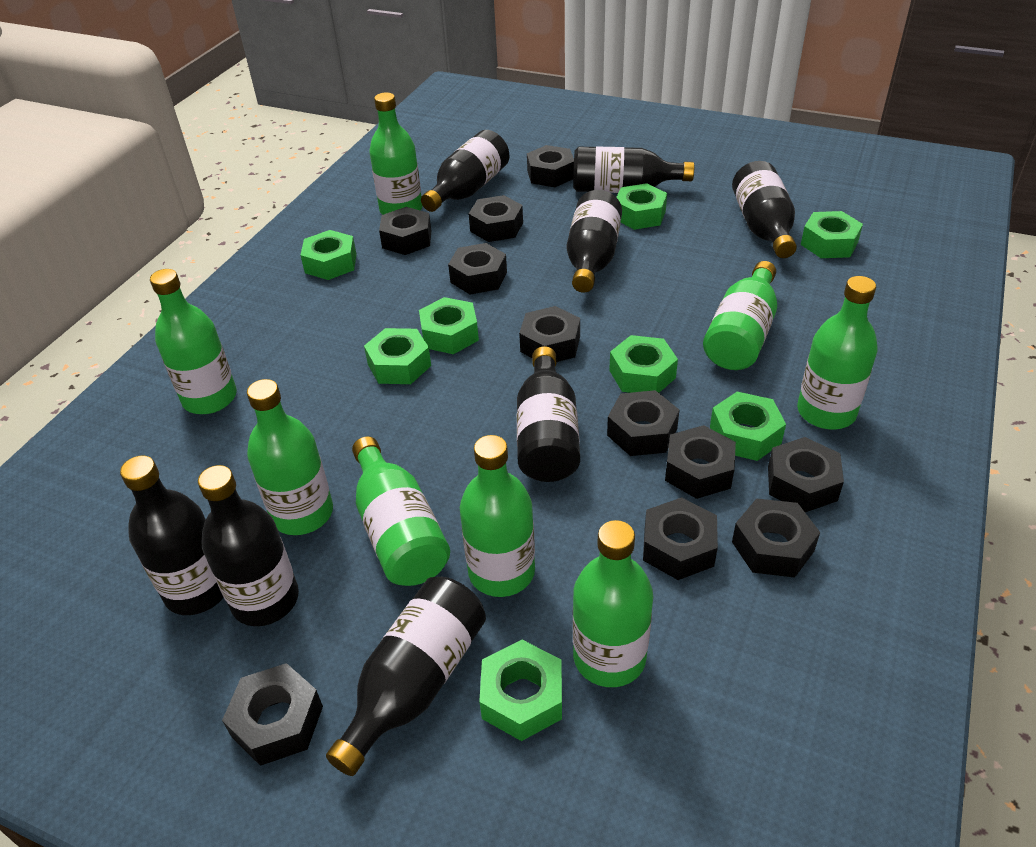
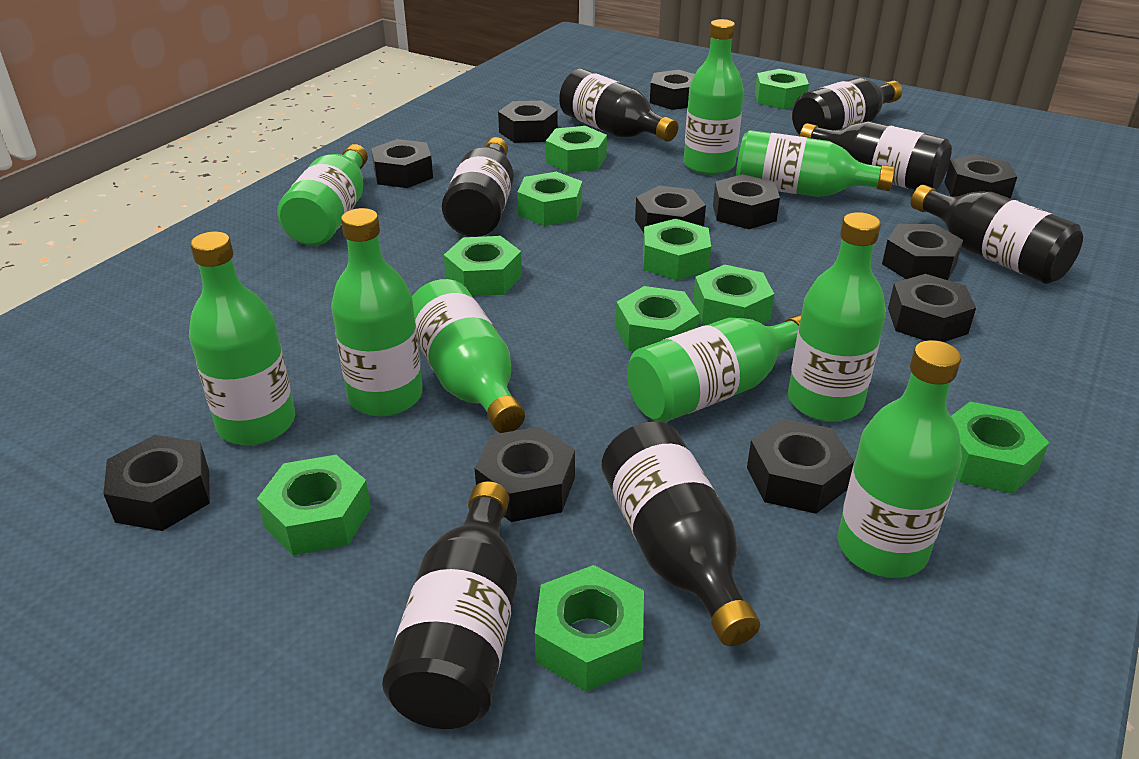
black bottle: 8 -> 7
green bottle: 8 -> 9
green nut: 8 -> 10

